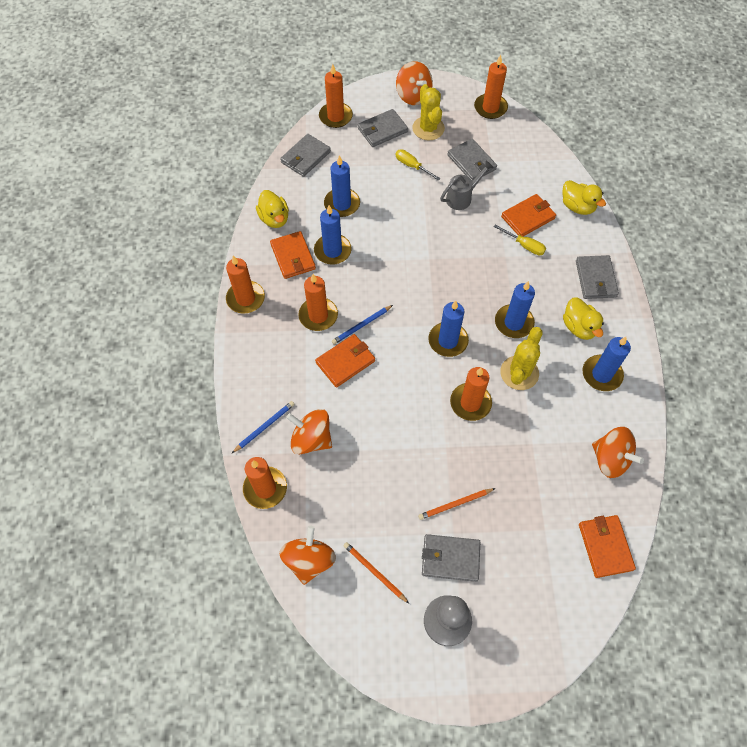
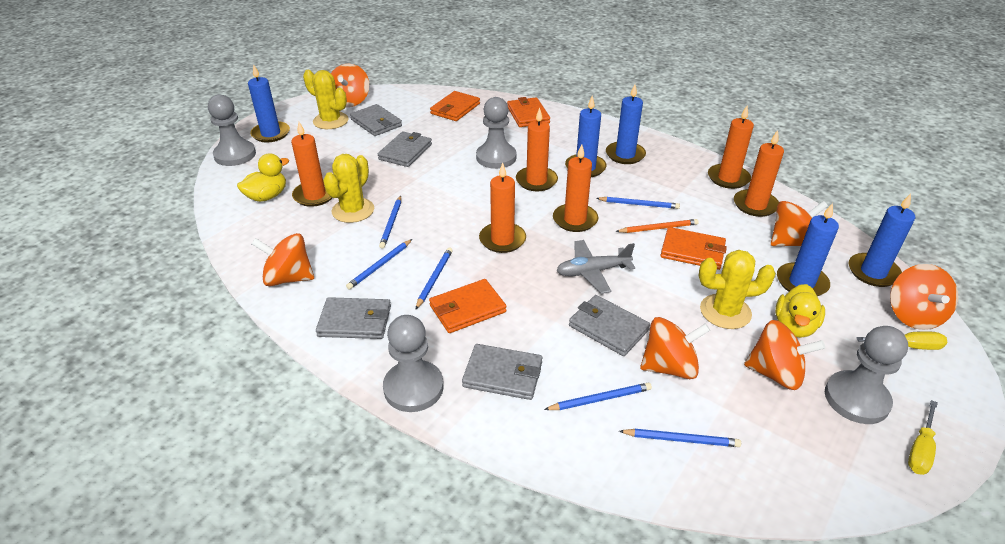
blue pencil: 2 -> 6
grey pawn: 1 -> 4
grey plane: 0 -> 1
grey watering can: 1 -> 0
orange pencil: 2 -> 1
orange spinning top: 4 -> 6
yellow cactus: 2 -> 3
yellow duck: 3 -> 2

